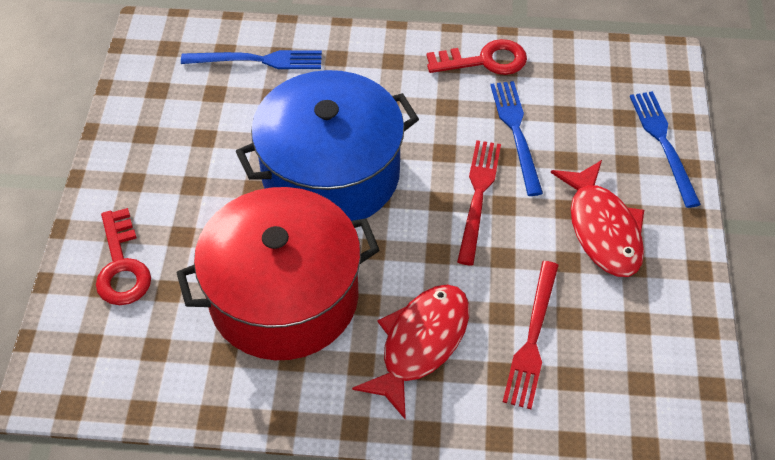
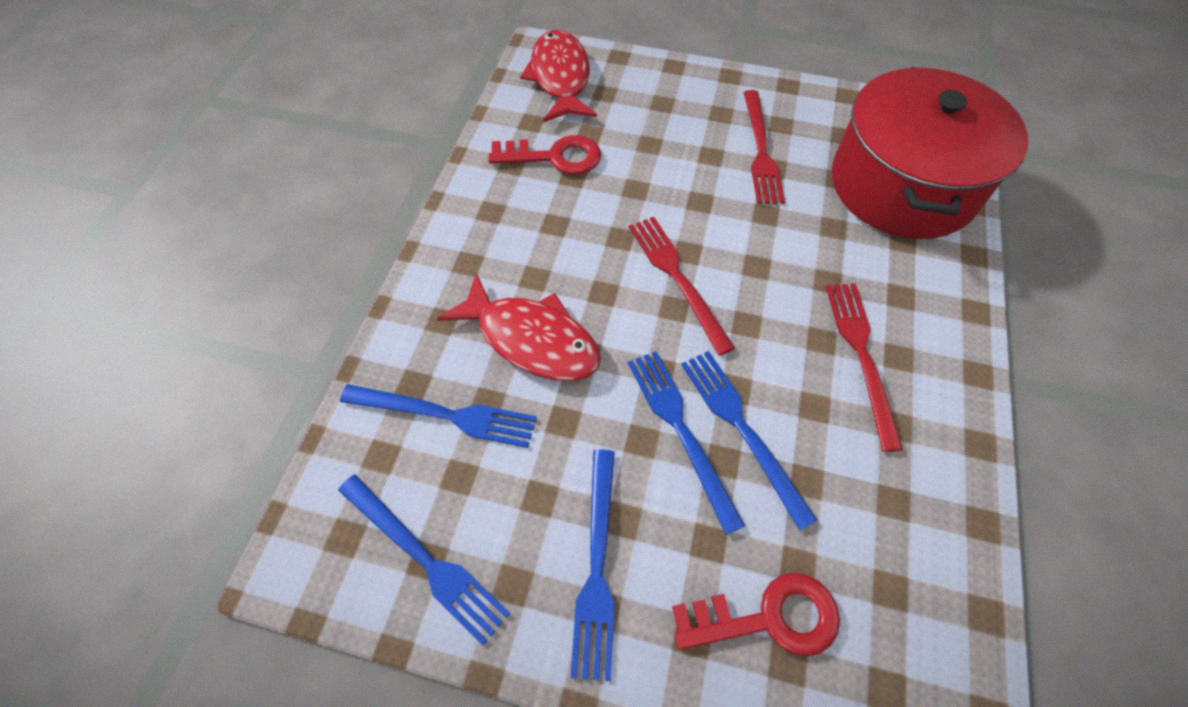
blue fork: 3 -> 5
blue pot: 1 -> 0
red fork: 2 -> 3

